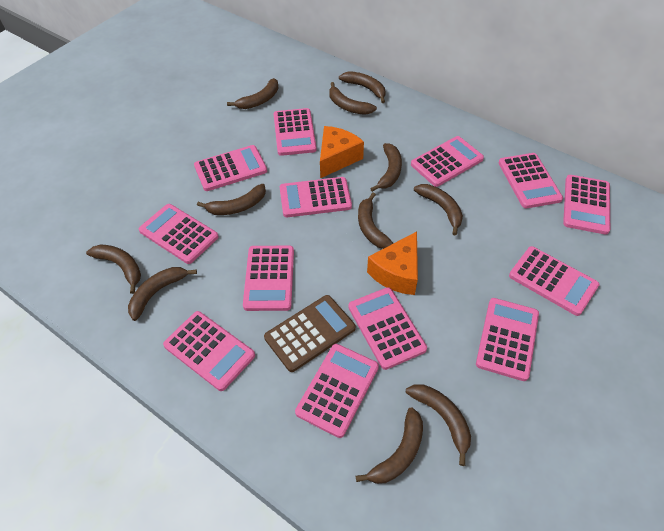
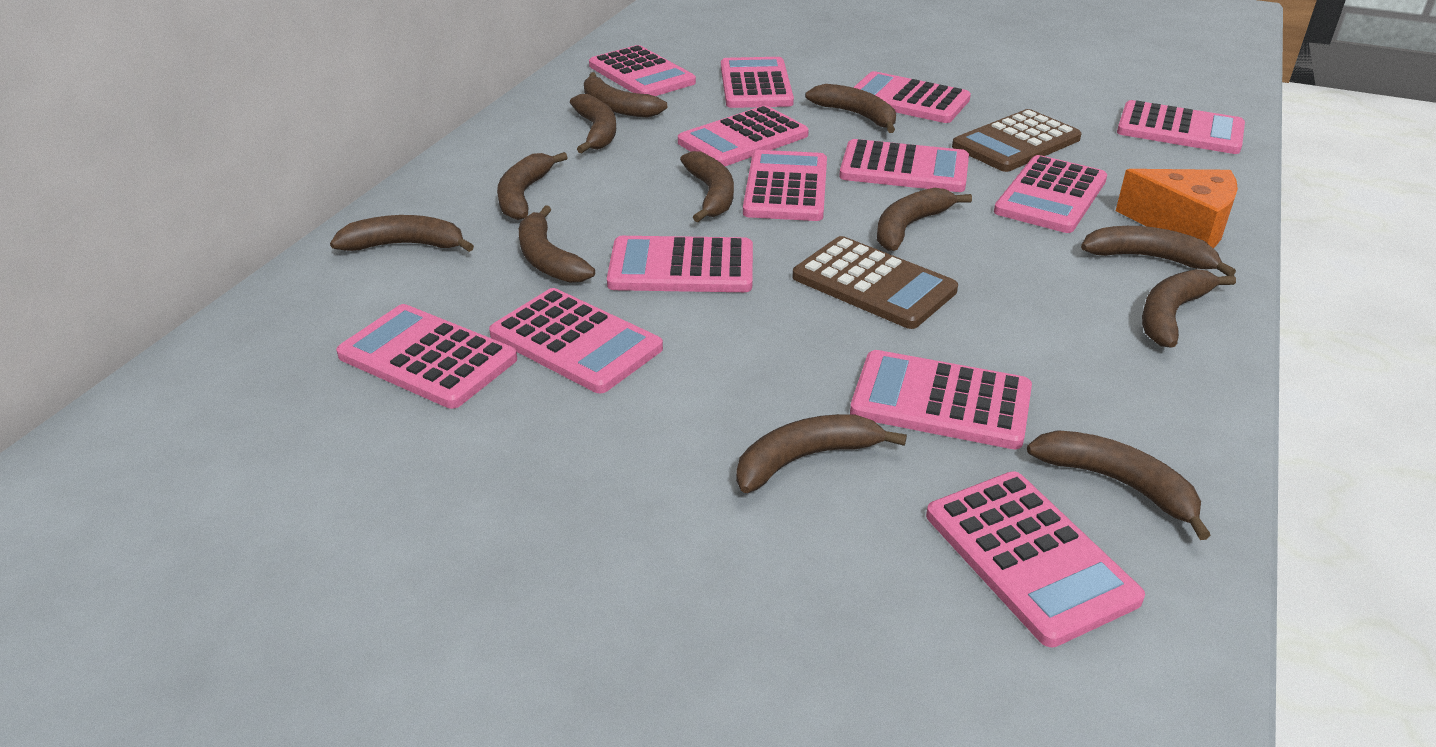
brown banana: 11 -> 12
brown calculator: 1 -> 2
orange cheese: 2 -> 1

